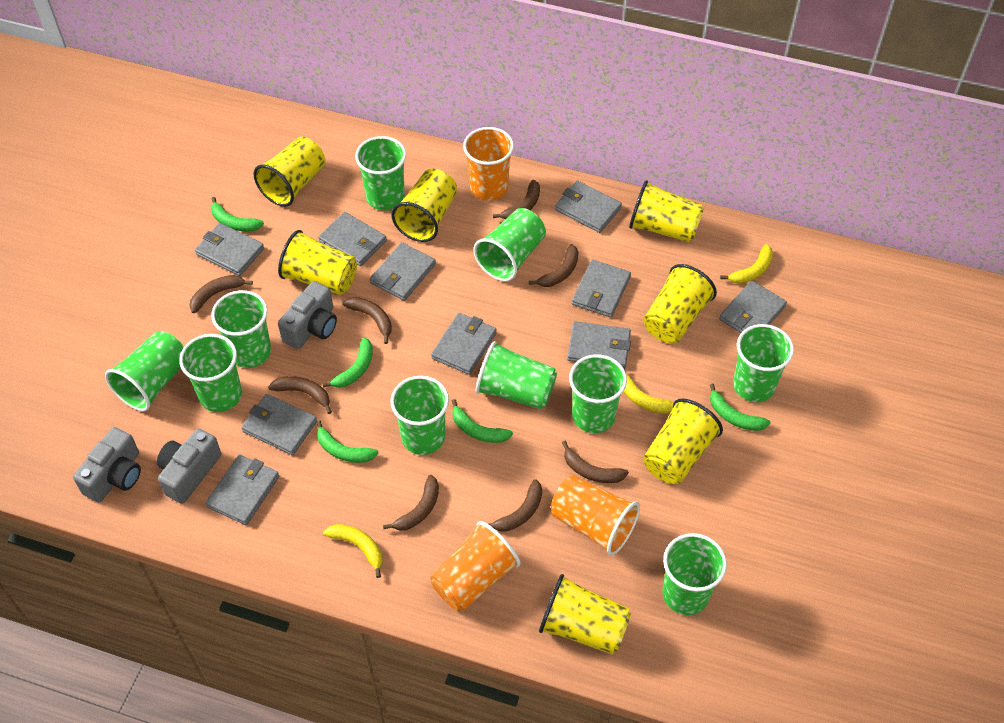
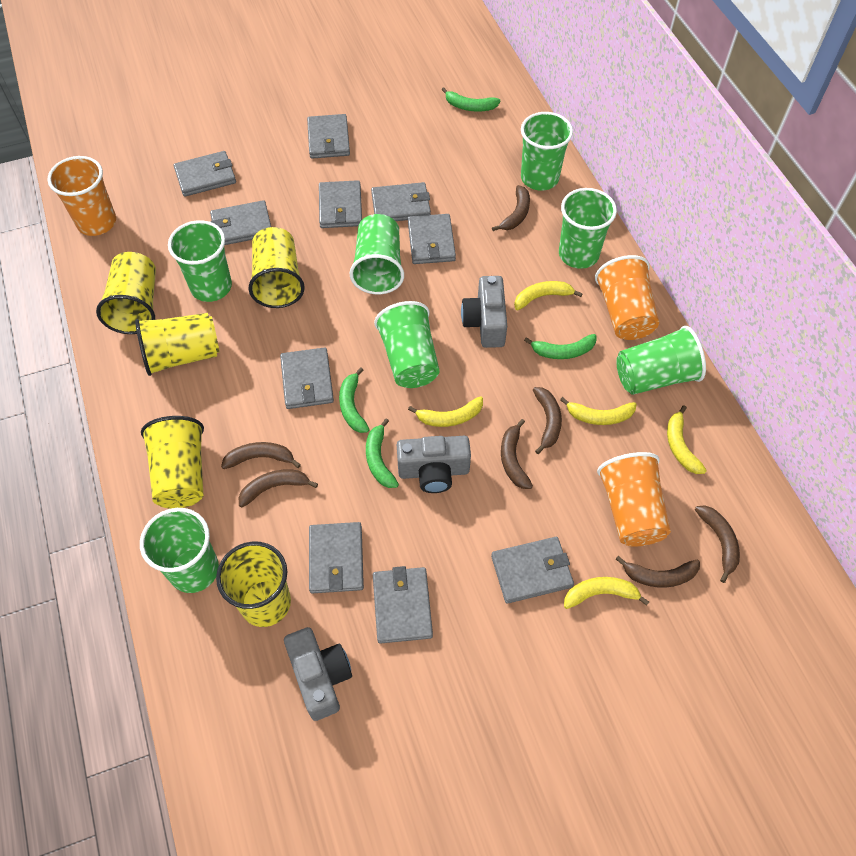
brown banana: 8 -> 7
green banana: 5 -> 4
green cup: 10 -> 7
yellow banana: 3 -> 5
yellow cup: 7 -> 5

